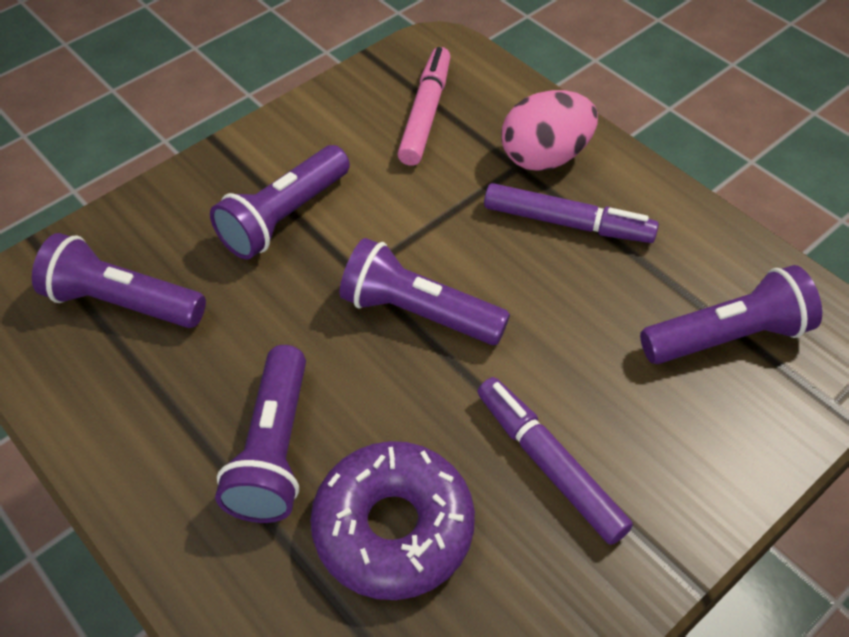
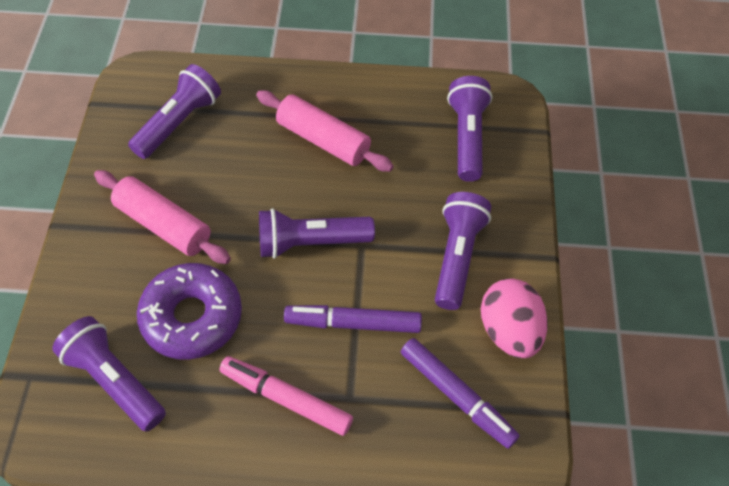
pink rolling pin: 0 -> 2

